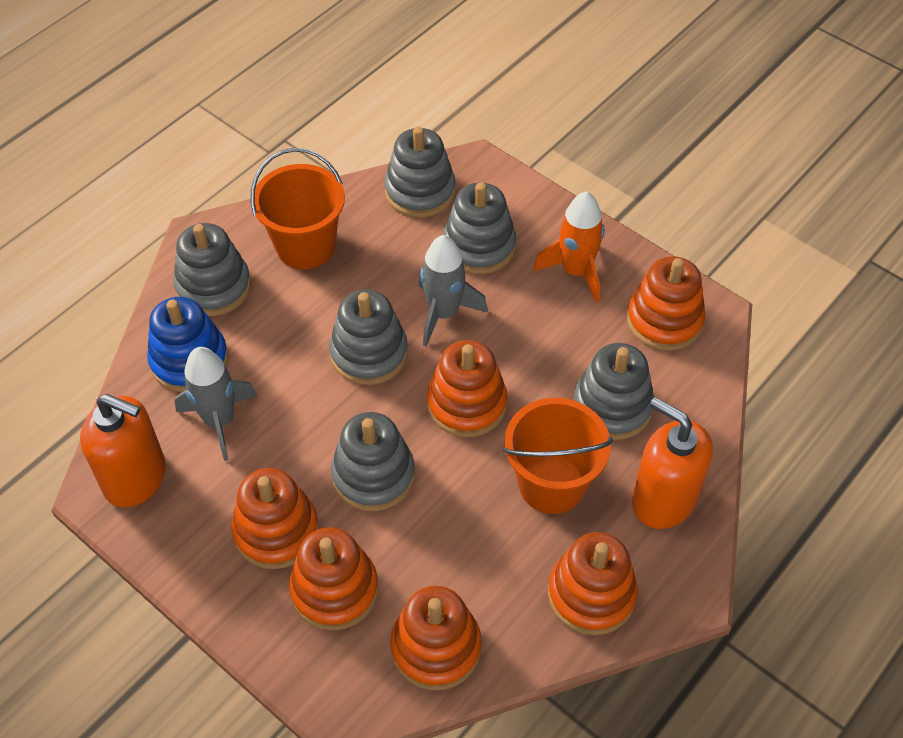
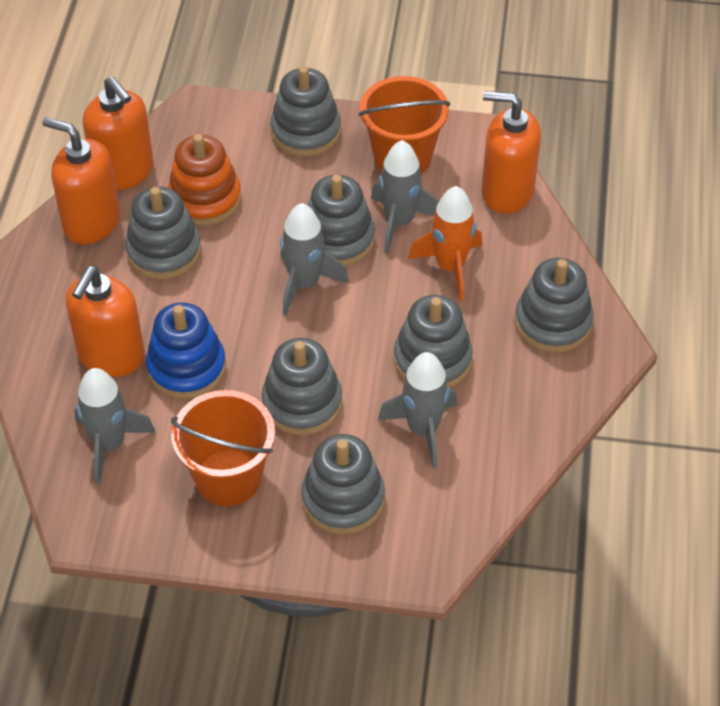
grey rocket: 2 -> 4
grey stacking toy: 6 -> 7
orange soap dispenser: 2 -> 4
orange stacking toy: 6 -> 1

